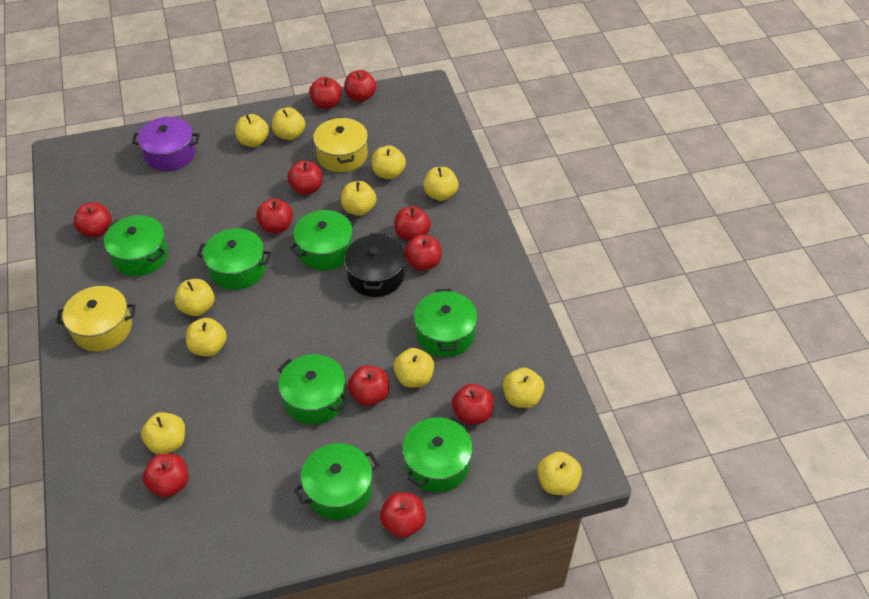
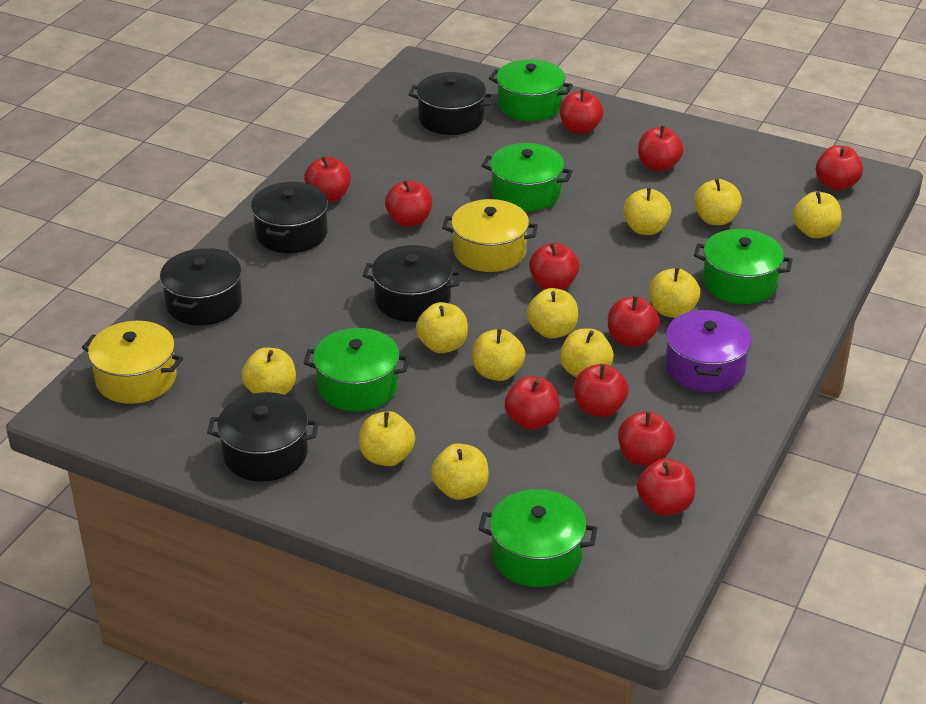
black pot: 1 -> 5
green pot: 7 -> 5

